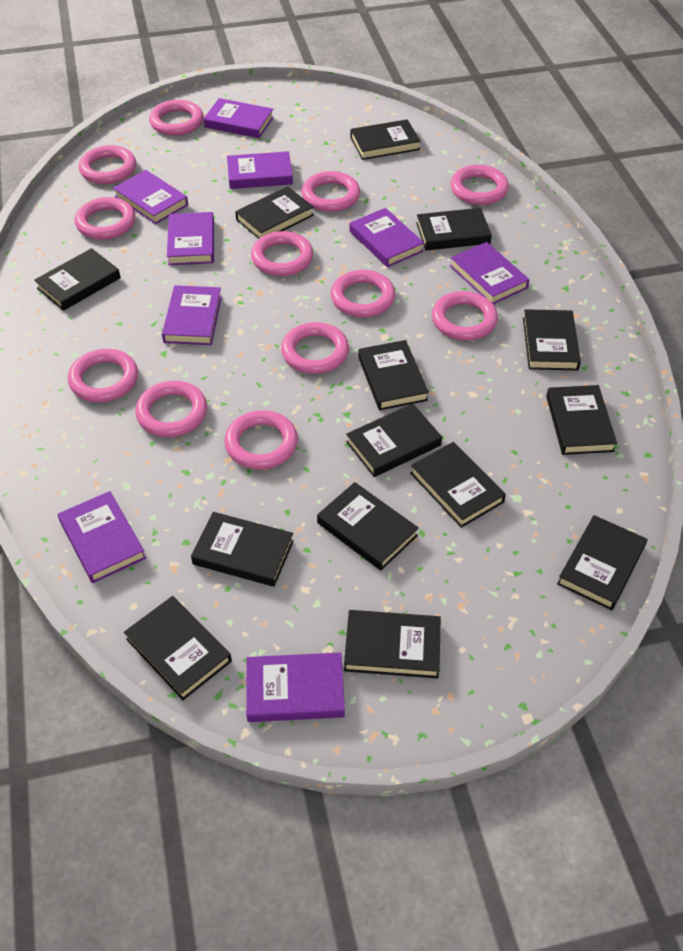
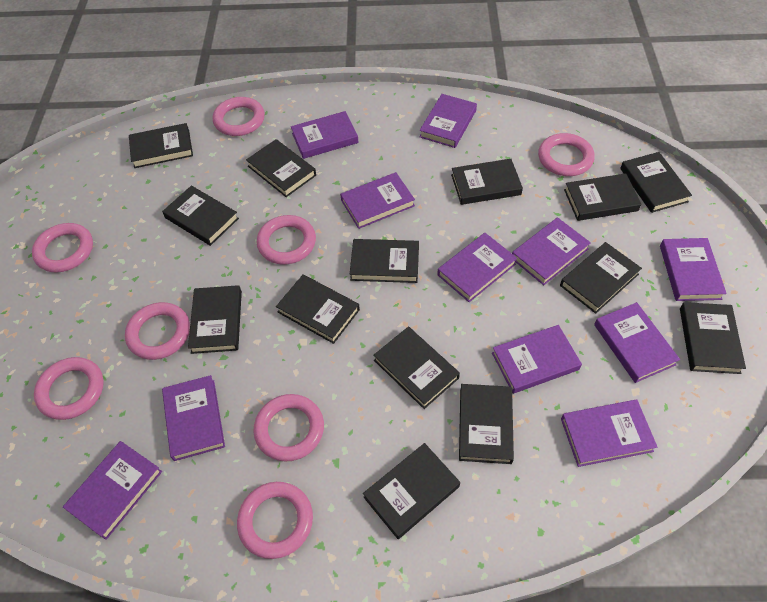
pink ring: 12 -> 8
purple book: 9 -> 11

